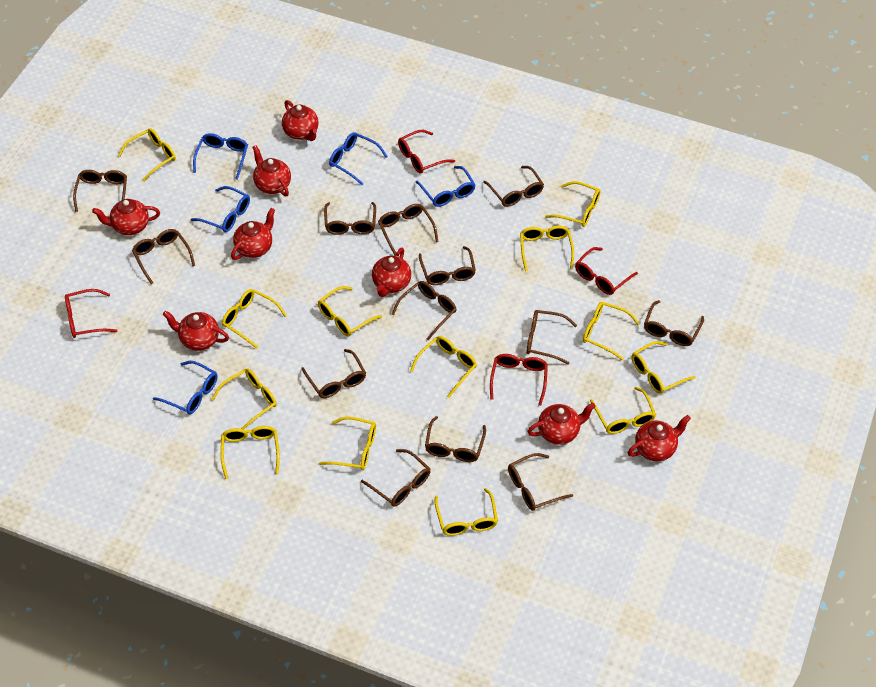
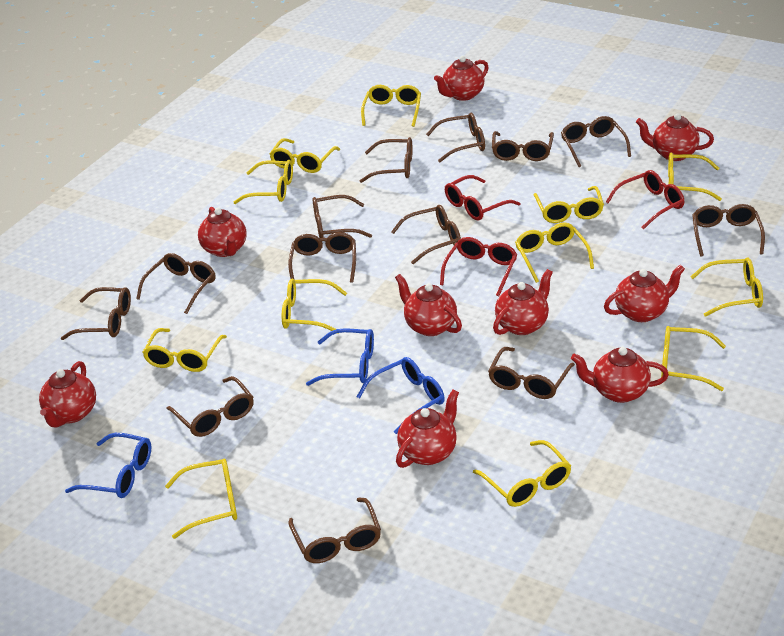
blue glasses: 5 -> 3
red glasses: 4 -> 3
red teapot: 8 -> 9
yellow glasses: 13 -> 12

